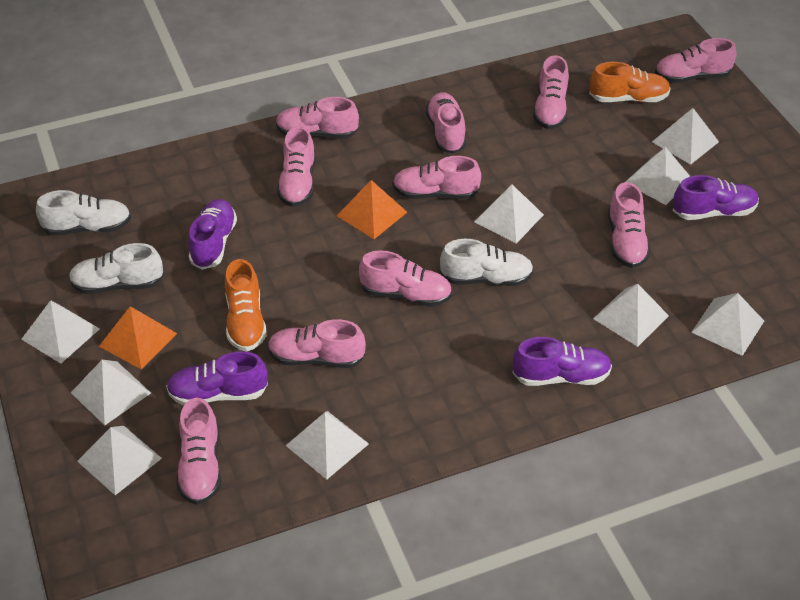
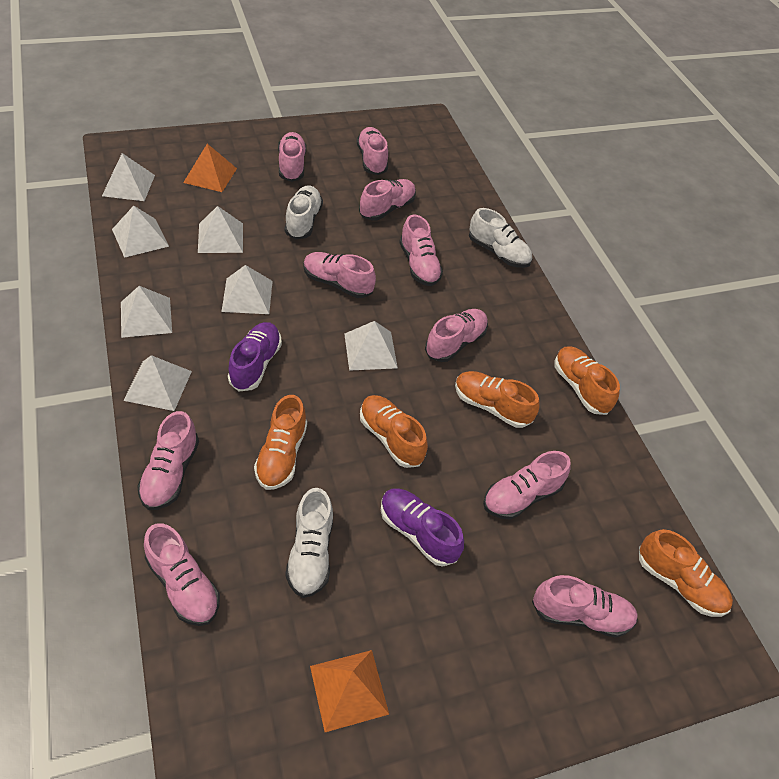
orange shoe: 2 -> 5
purple shoe: 4 -> 2
white pyramid: 9 -> 7

